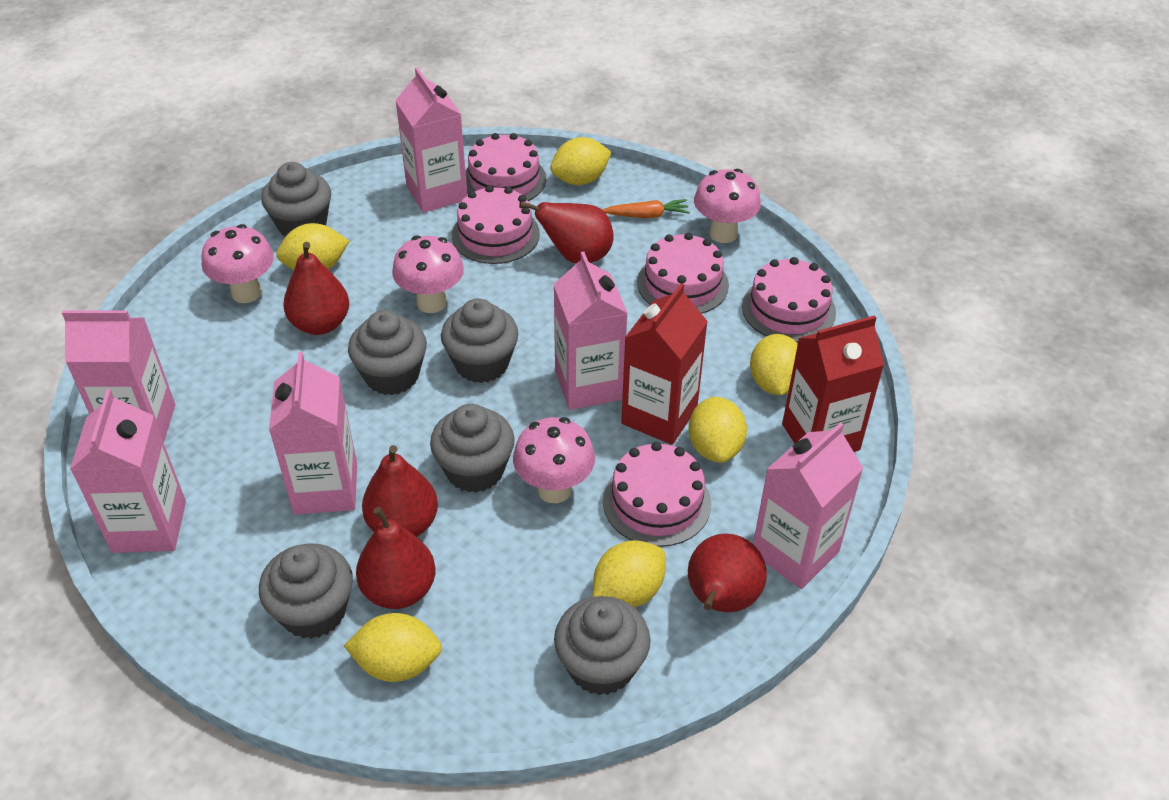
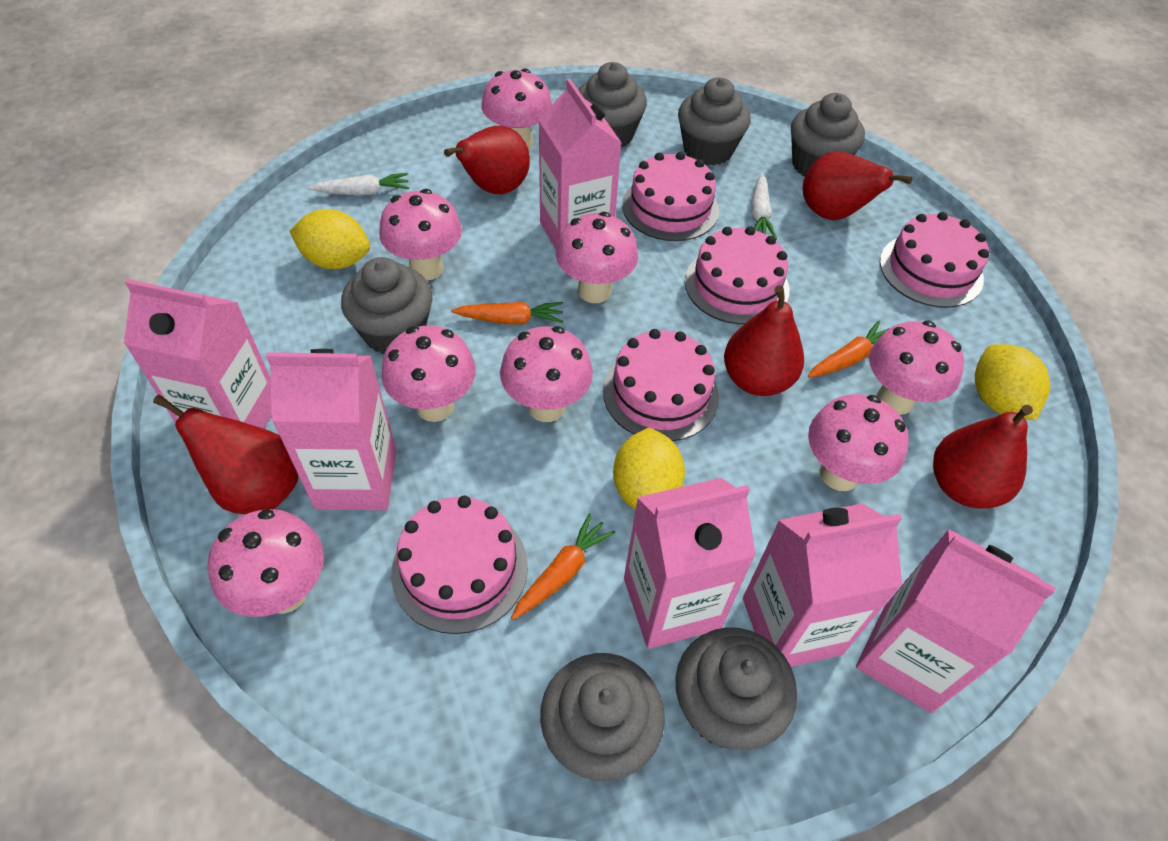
orange carrot: 1 -> 3
pink mushroom: 4 -> 8
red carton: 2 -> 0
white carrot: 0 -> 2
yellow lemon: 6 -> 3

